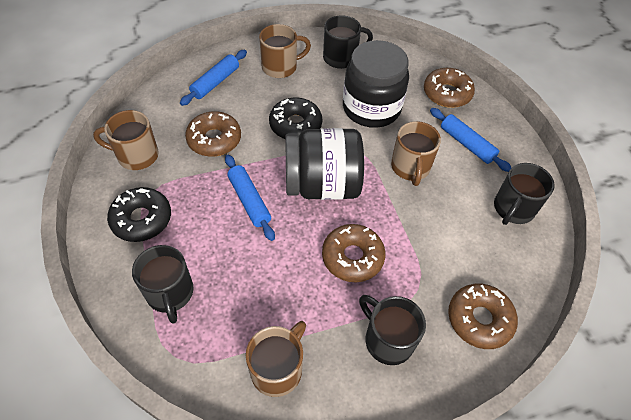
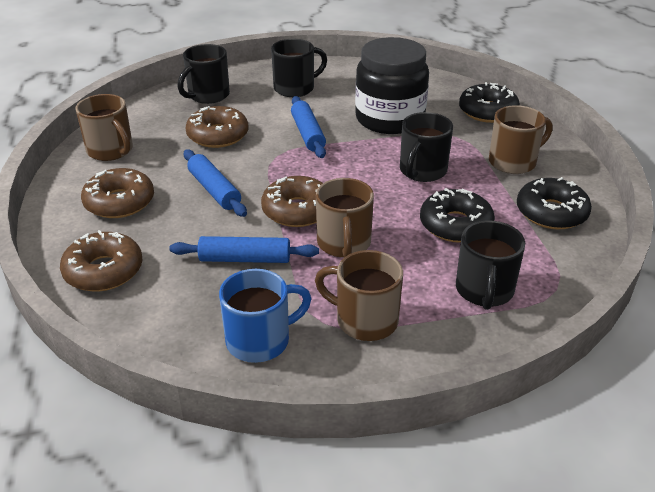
black donut: 2 -> 3
black jar: 2 -> 1
blue mug: 0 -> 1

